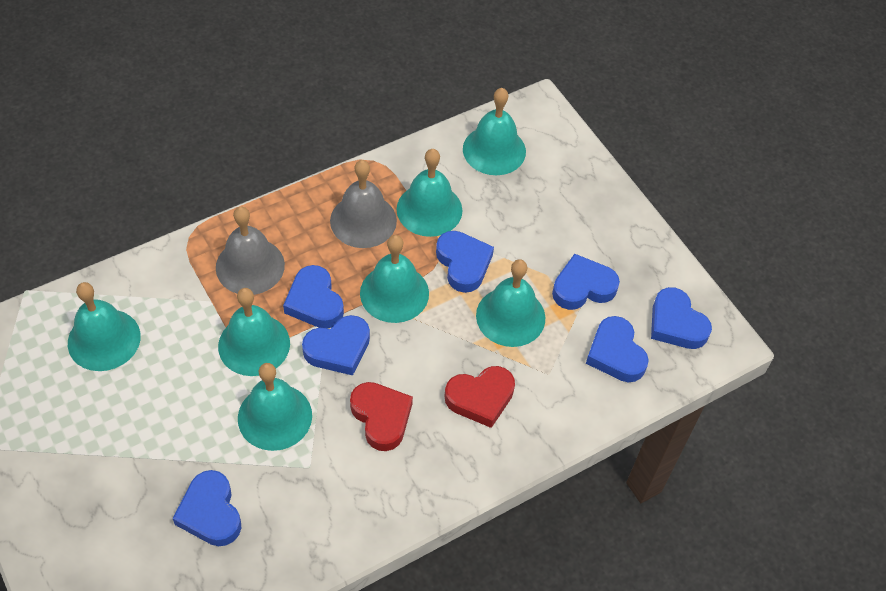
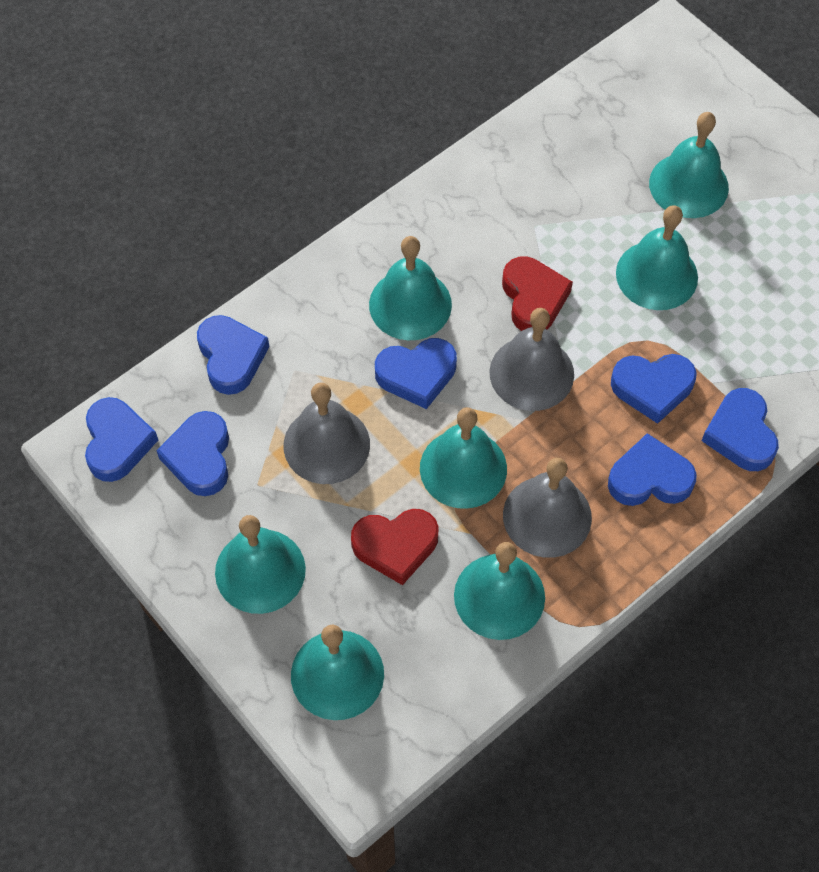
grey bell: 2 -> 3

